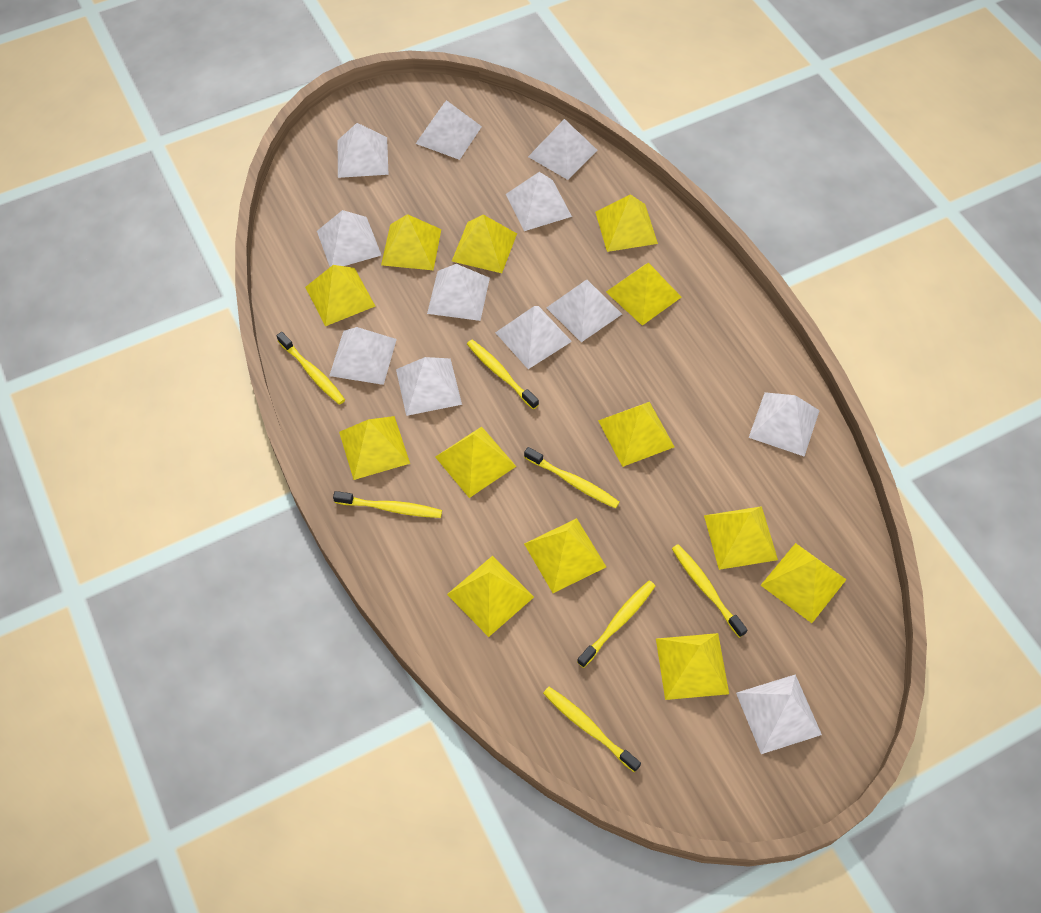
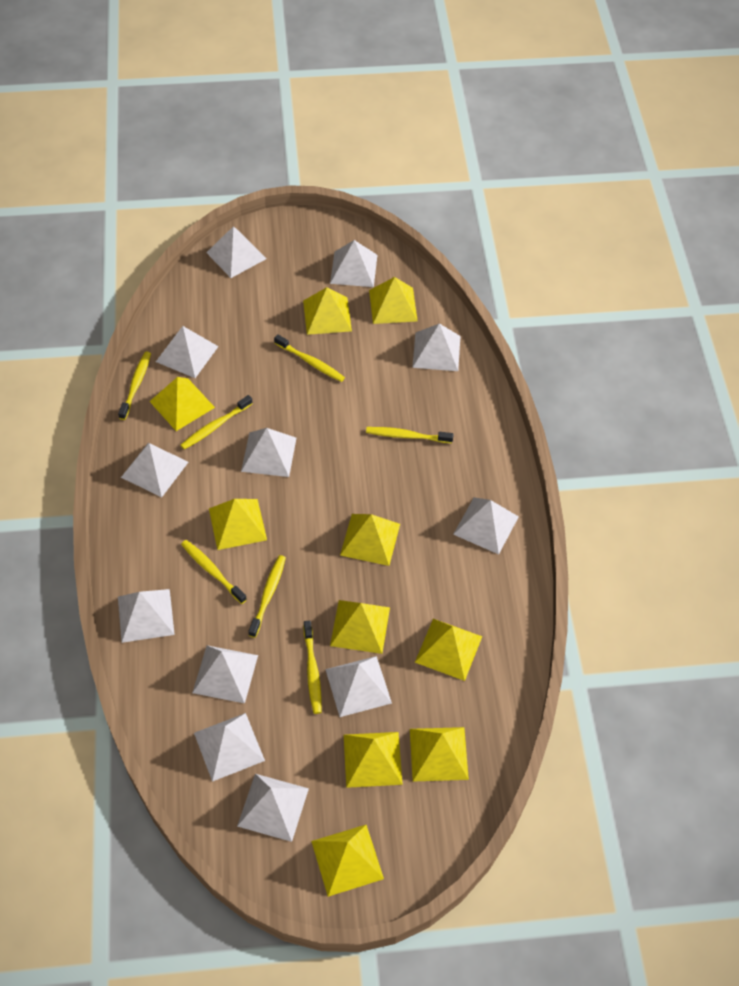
yellow pyramid: 13 -> 10

